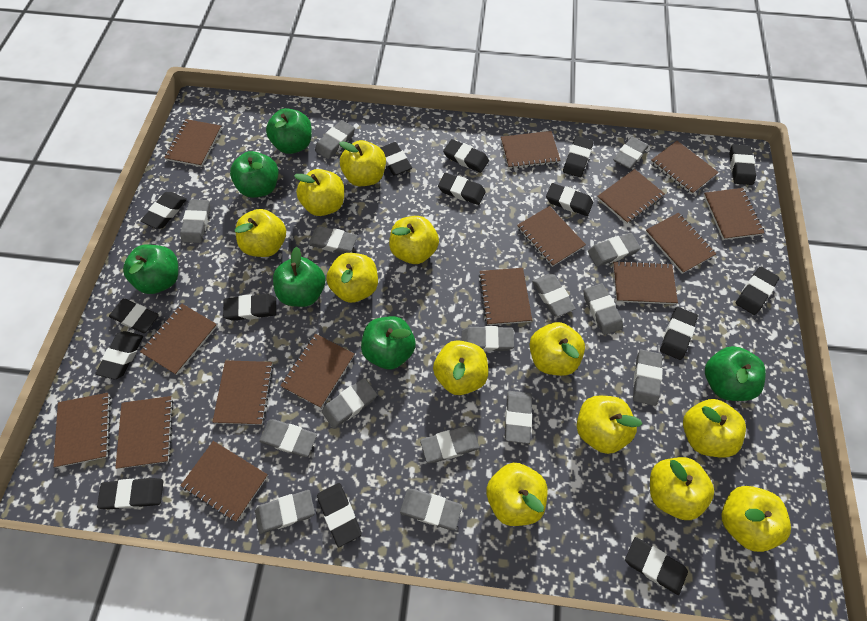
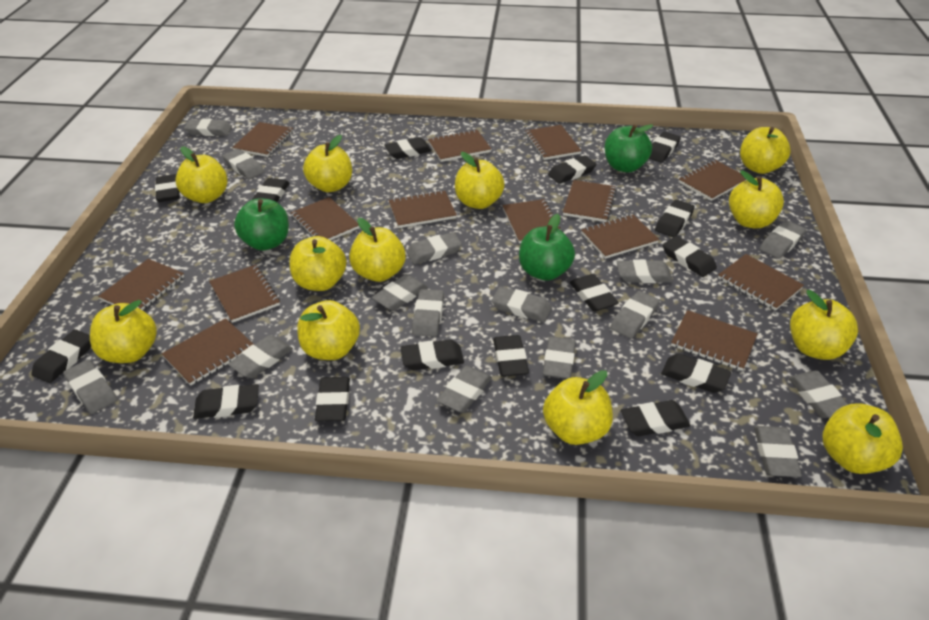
brown notebook: 15 -> 14
green apple: 6 -> 3

